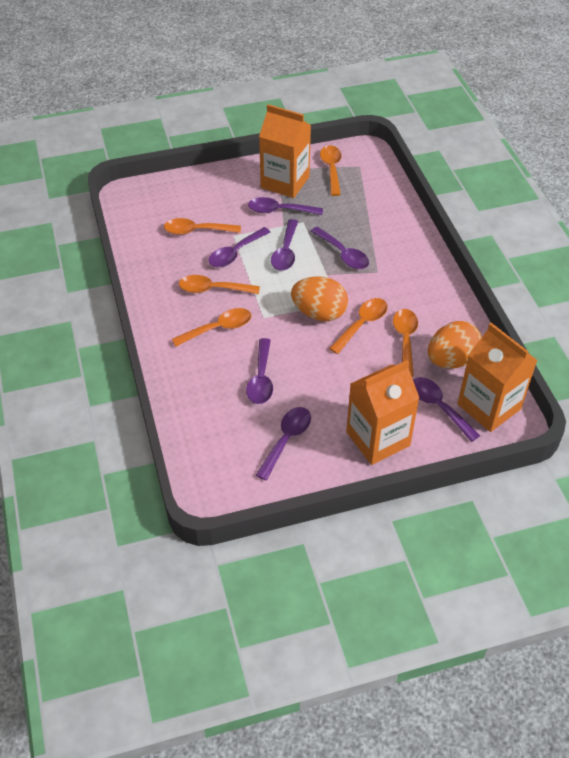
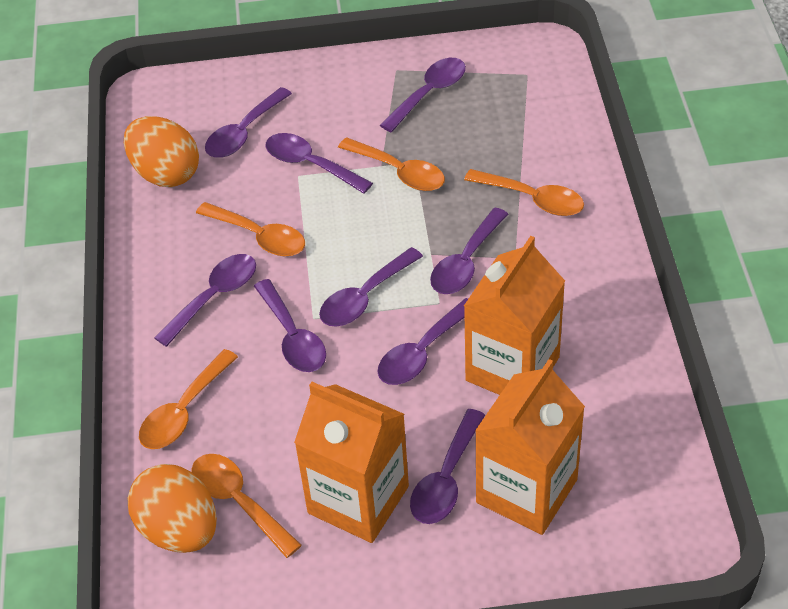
orange spoon: 6 -> 5
purple spoon: 7 -> 9

